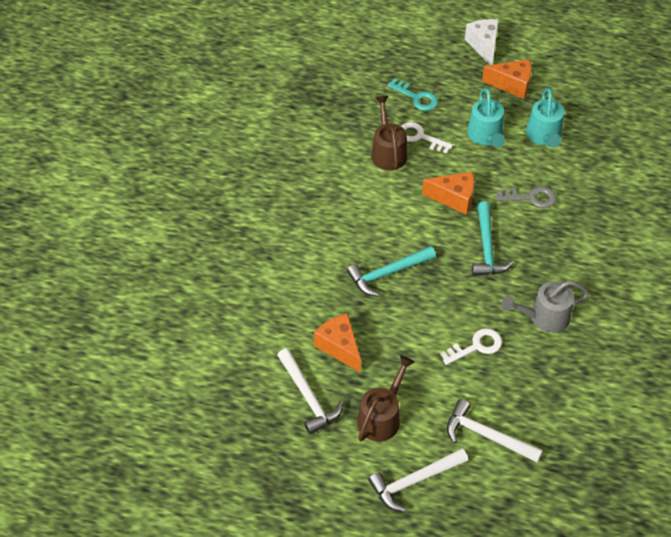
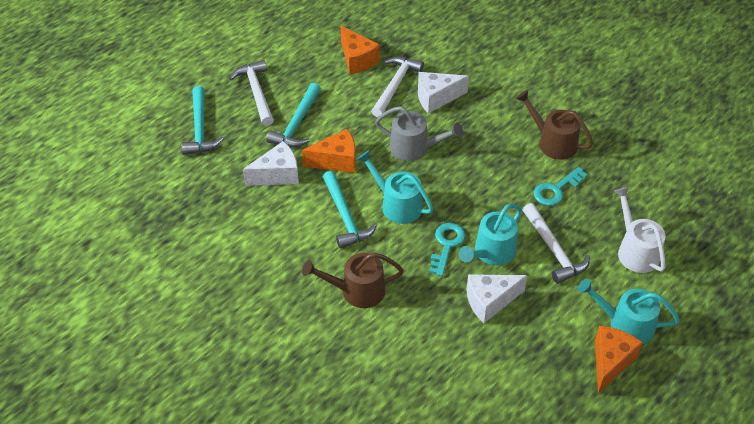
grey key: 1 -> 0
turquoise hammer: 2 -> 3
turquoise key: 1 -> 2
turquoise watering can: 2 -> 3
white cheese: 1 -> 3
white key: 2 -> 0
white watering can: 0 -> 1

